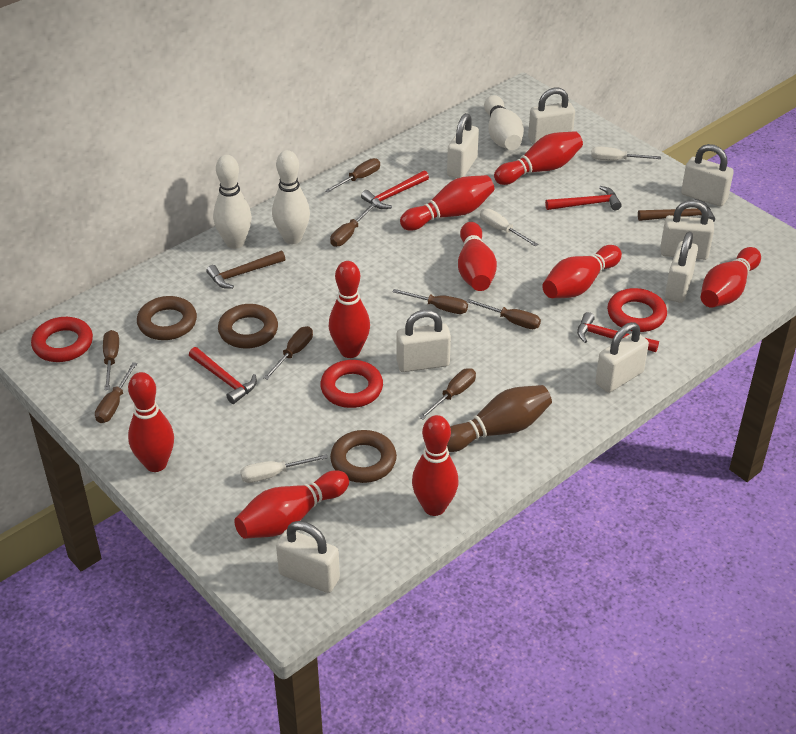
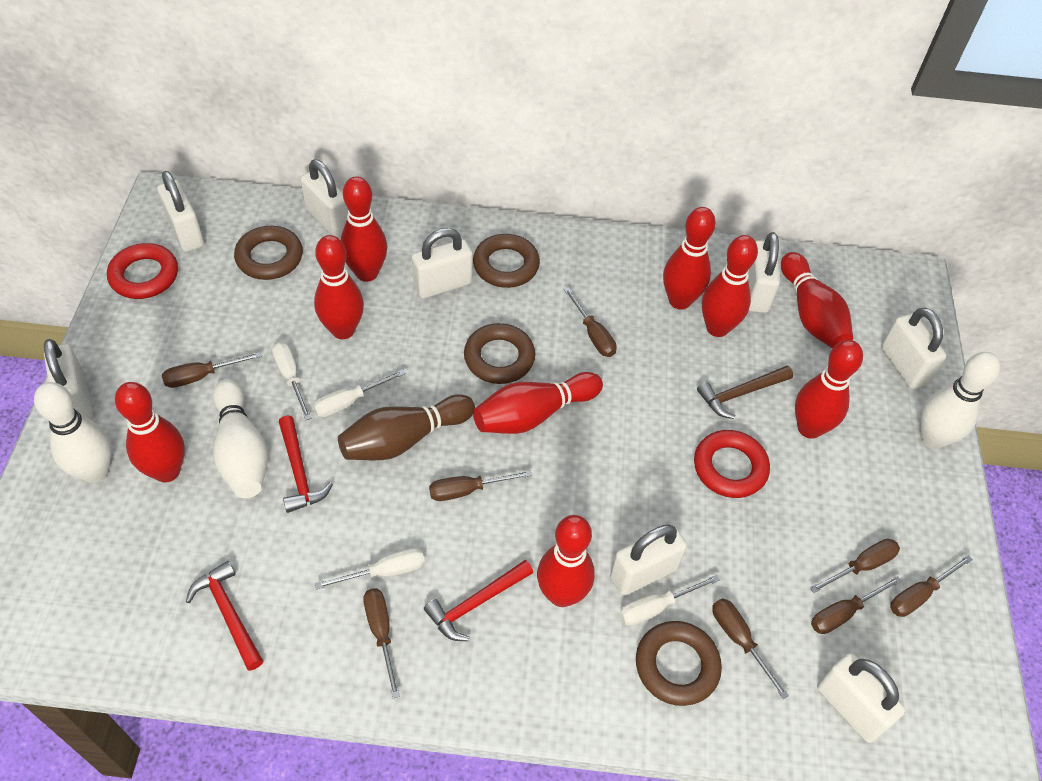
brown hammer: 2 -> 1
brown ring: 3 -> 4
red hammer: 4 -> 3
red ring: 3 -> 2
white screwdriver: 3 -> 4

